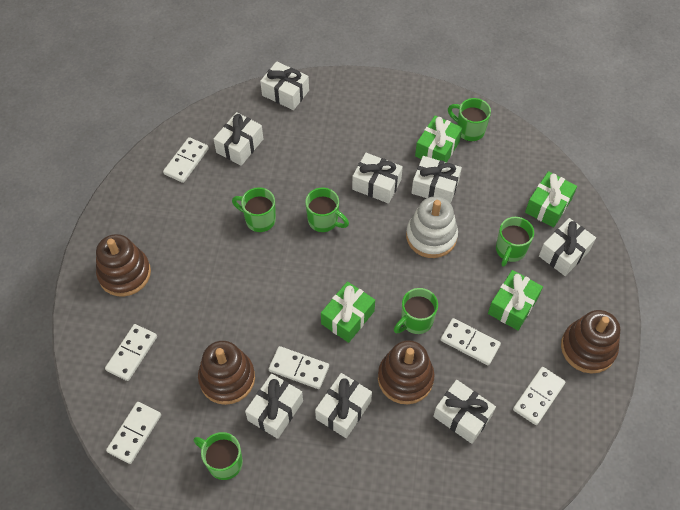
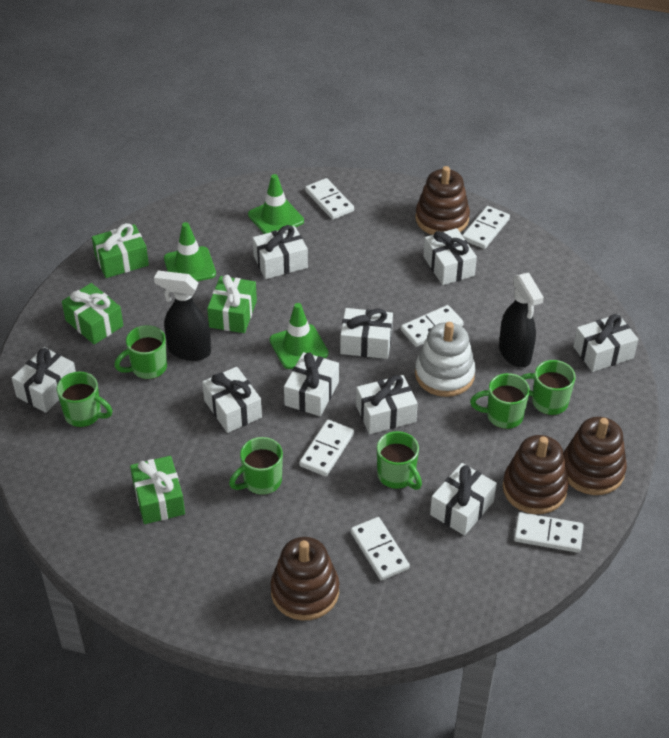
black spray bottle: 0 -> 2
green traffic cone: 0 -> 3
white gift: 8 -> 9

